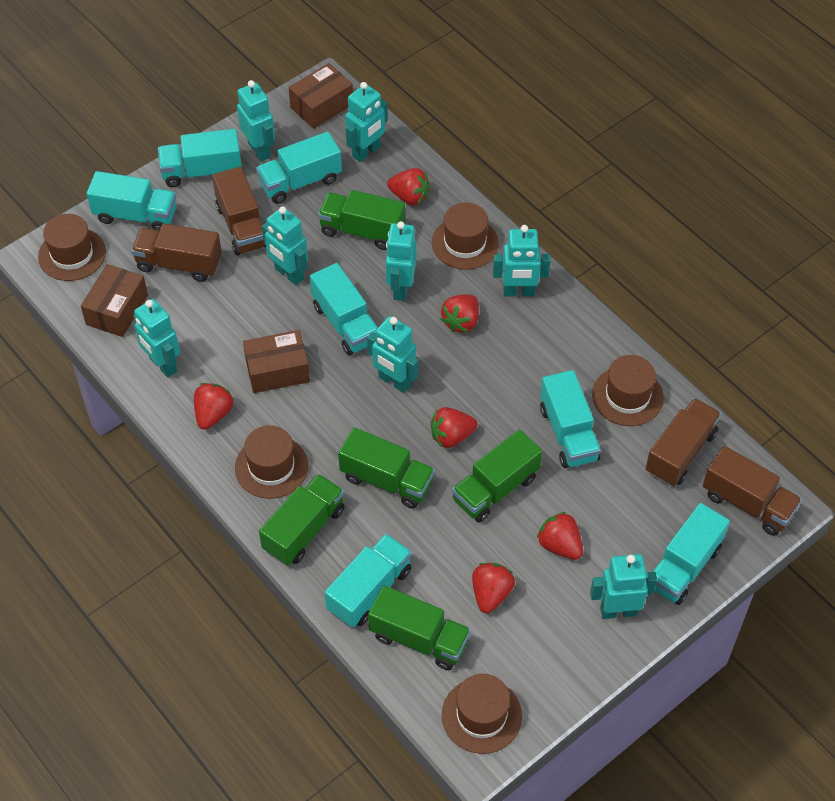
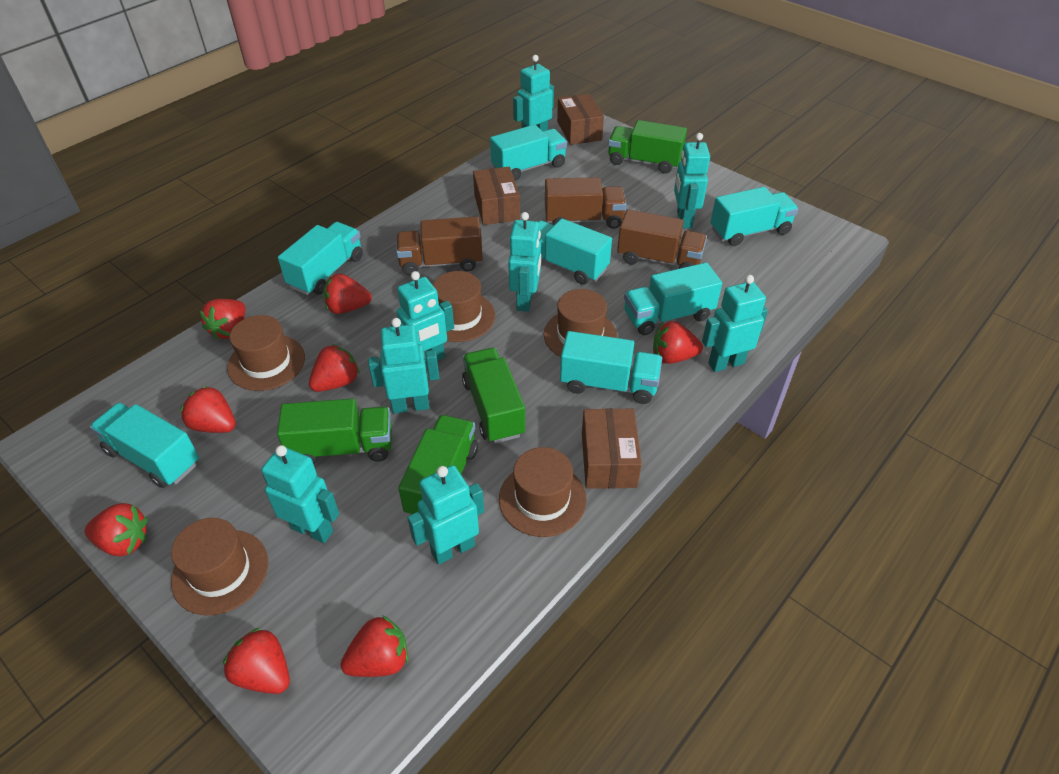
brown truck: 4 -> 3
green truck: 5 -> 4
red strawberry: 6 -> 8

